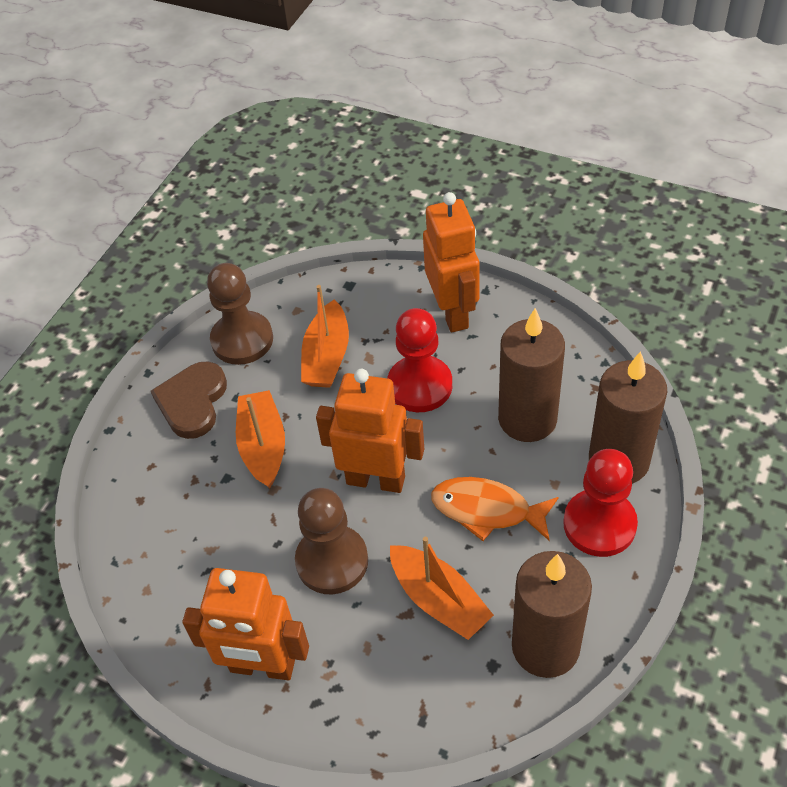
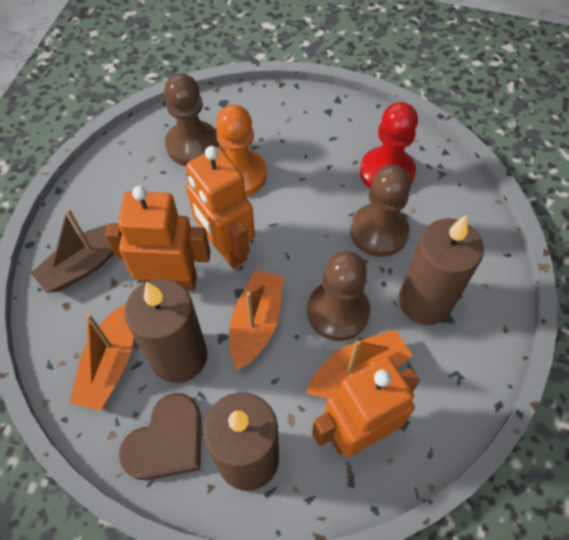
brown boat: 0 -> 1
brown pawn: 2 -> 3
orange fish: 1 -> 0
orange pawn: 0 -> 1
red pawn: 2 -> 1

